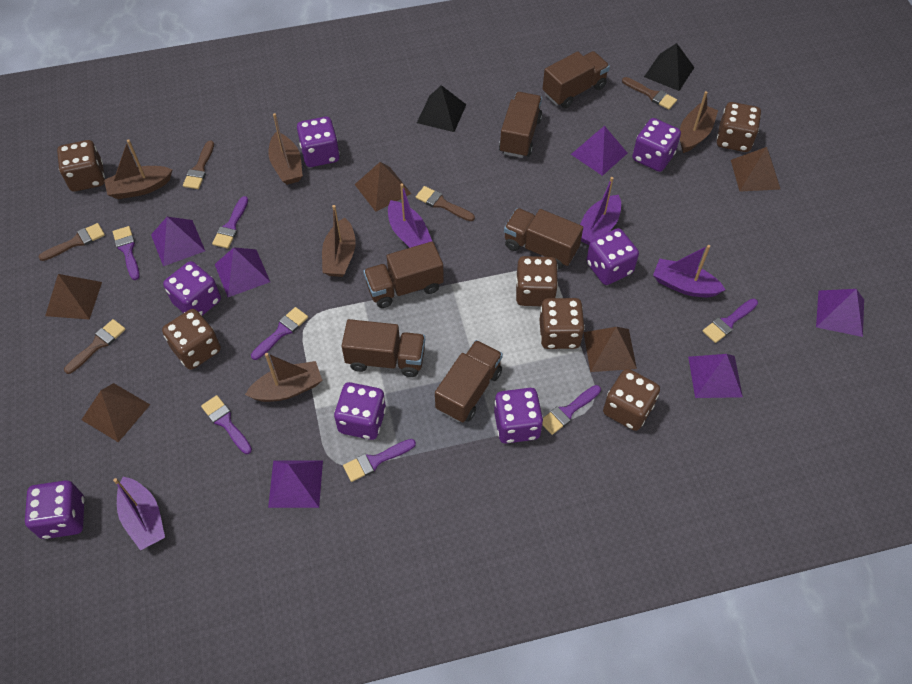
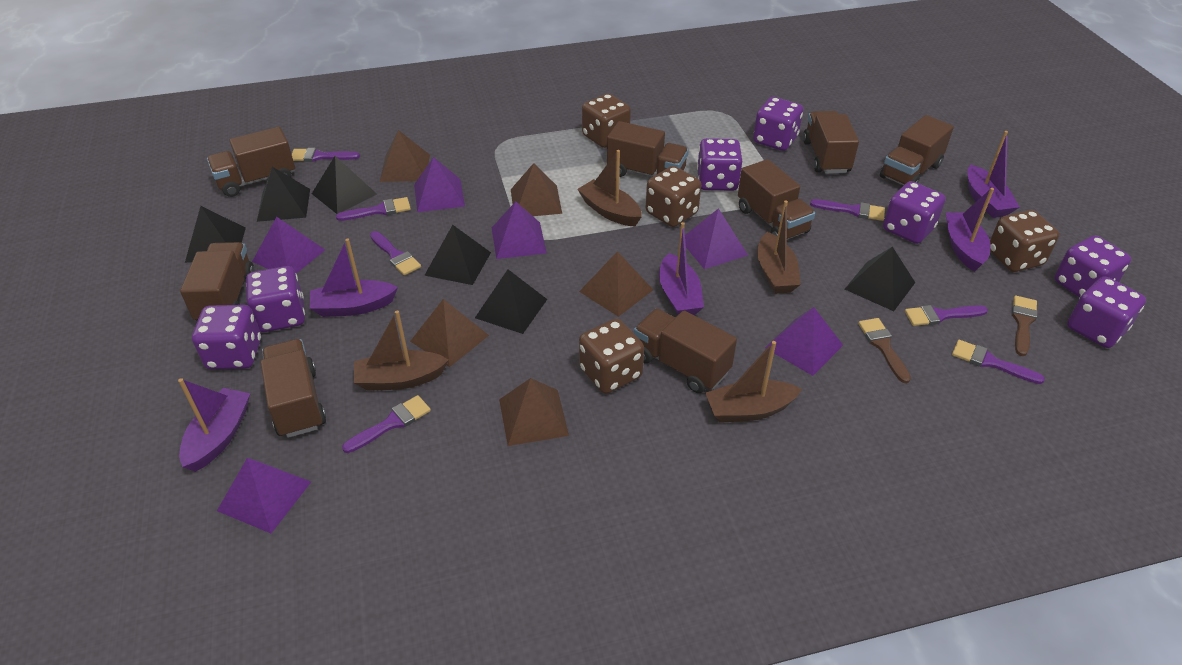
black pyramid: 2 -> 6
brown boat: 5 -> 4
brown brush: 5 -> 2
brown dice: 6 -> 4
brown truck: 6 -> 8
purple boat: 4 -> 5

